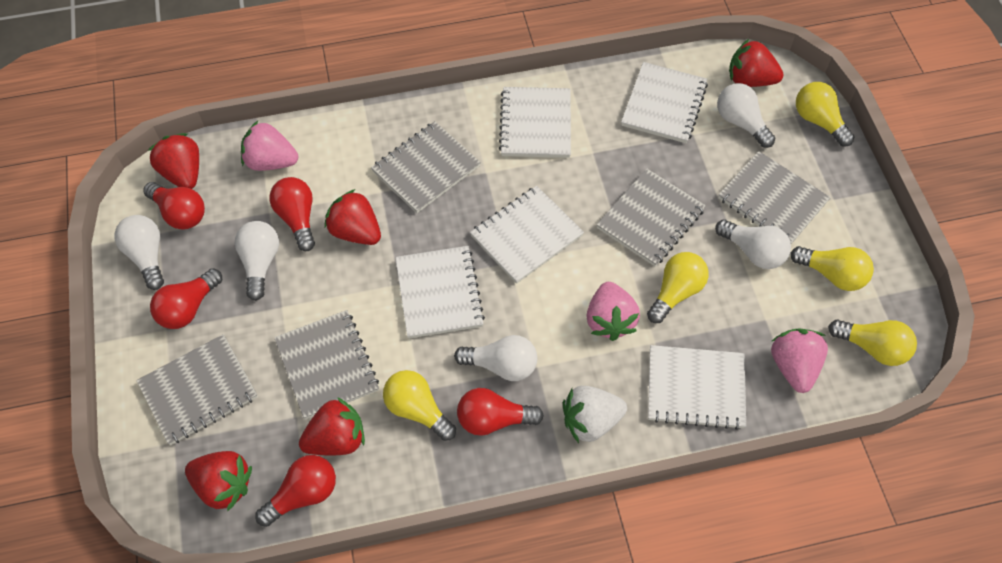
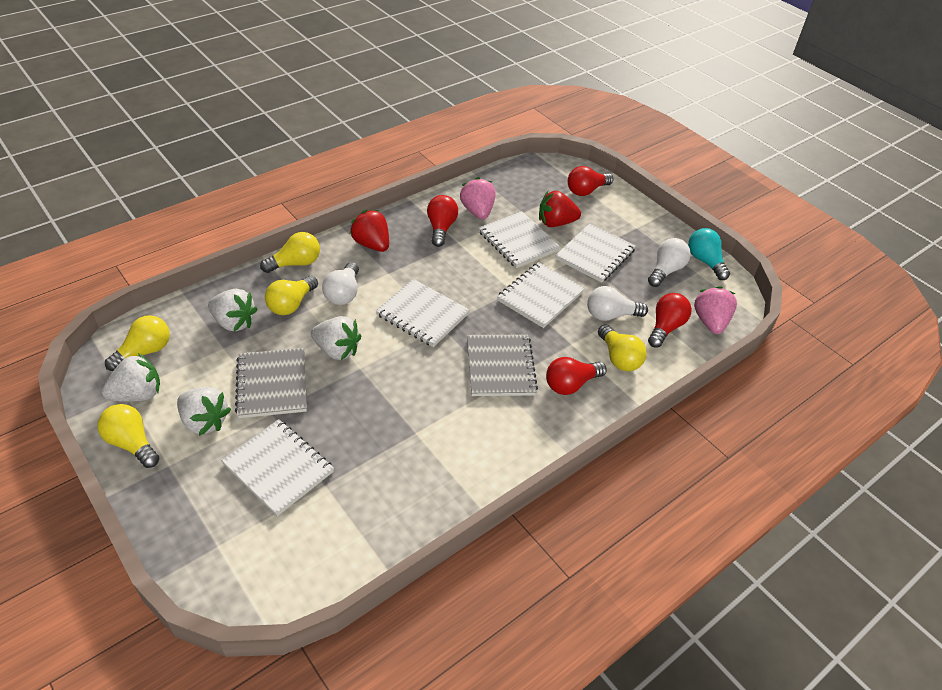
grey notebook: 5 -> 2
pink strawberry: 3 -> 2
red light bulb: 5 -> 4
red strawberry: 5 -> 2
turquoise light bulb: 0 -> 1
white light bulb: 5 -> 3
white strawberry: 1 -> 4

